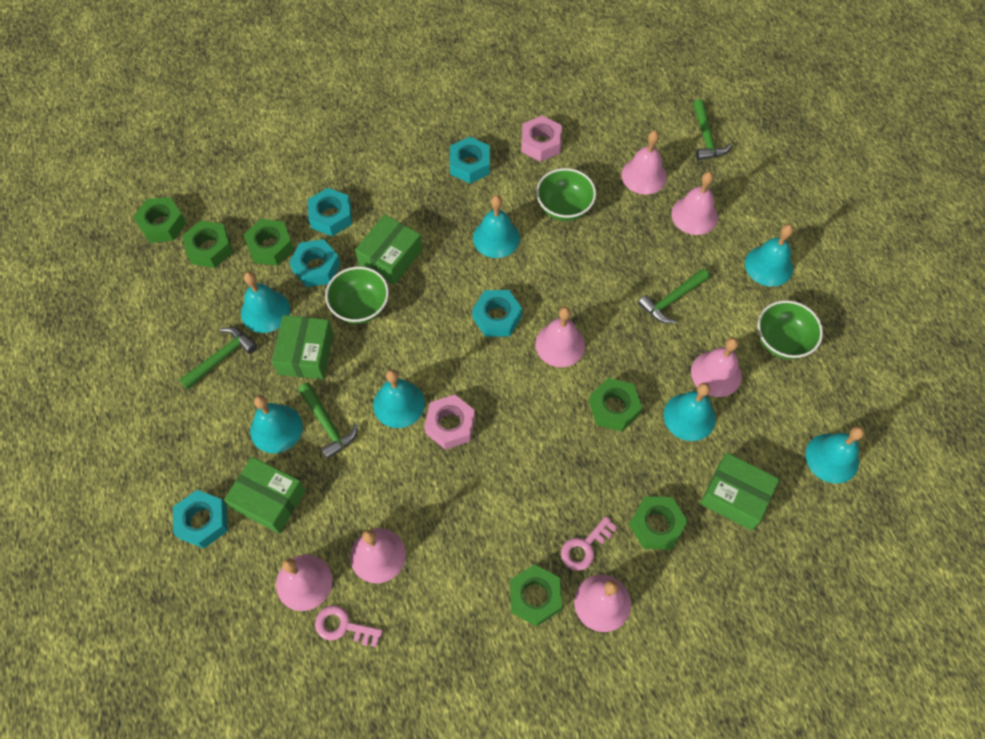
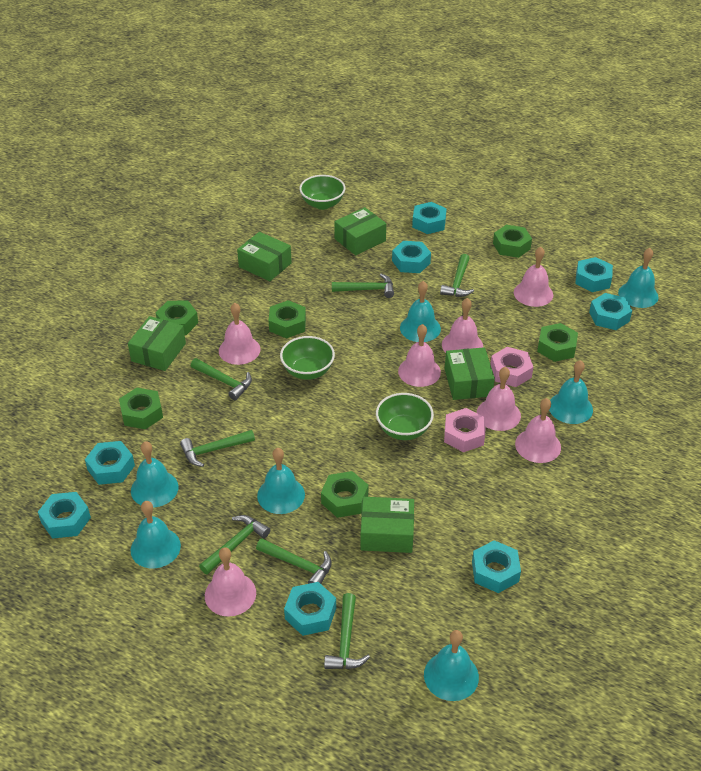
green box: 4 -> 5
green hammer: 4 -> 7
pink key: 2 -> 0
turquoise nut: 5 -> 8

